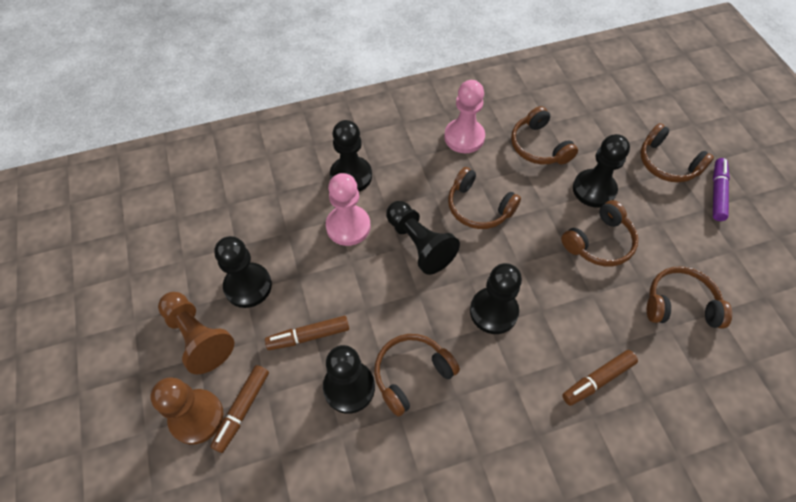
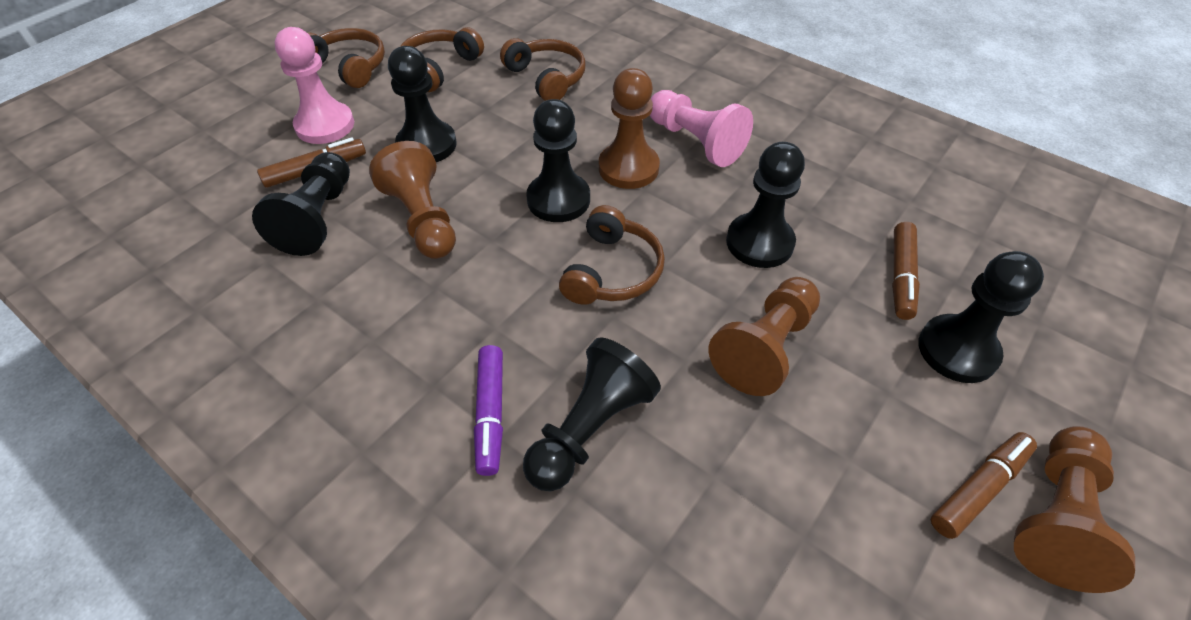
brown headphones: 6 -> 4
brown pawn: 2 -> 4

